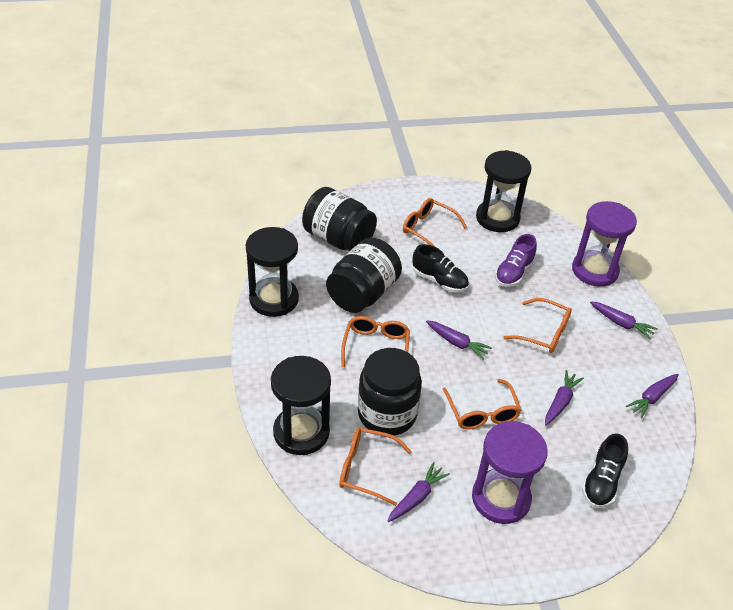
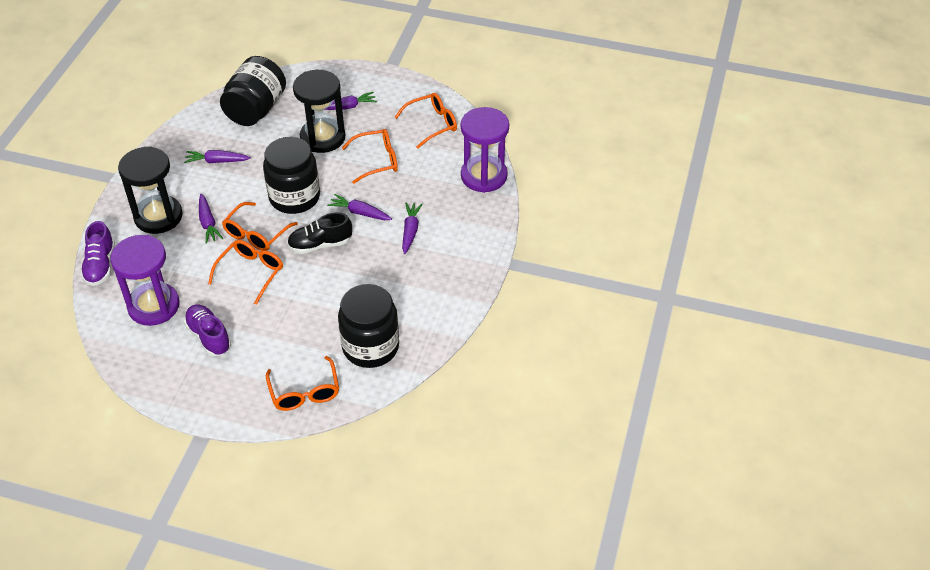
black hourglass: 3 -> 2
black shoe: 2 -> 1
purple shoe: 1 -> 2

